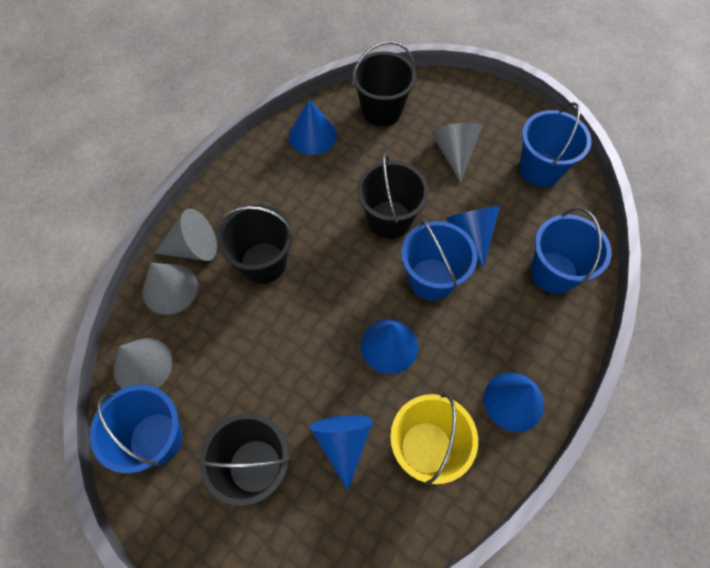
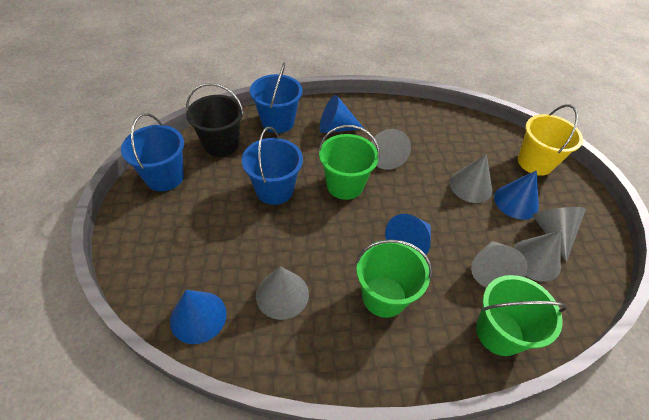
black bucket: 4 -> 1
blue bucket: 4 -> 3
blue cone: 5 -> 4
green bucket: 0 -> 3
grey cone: 4 -> 6

